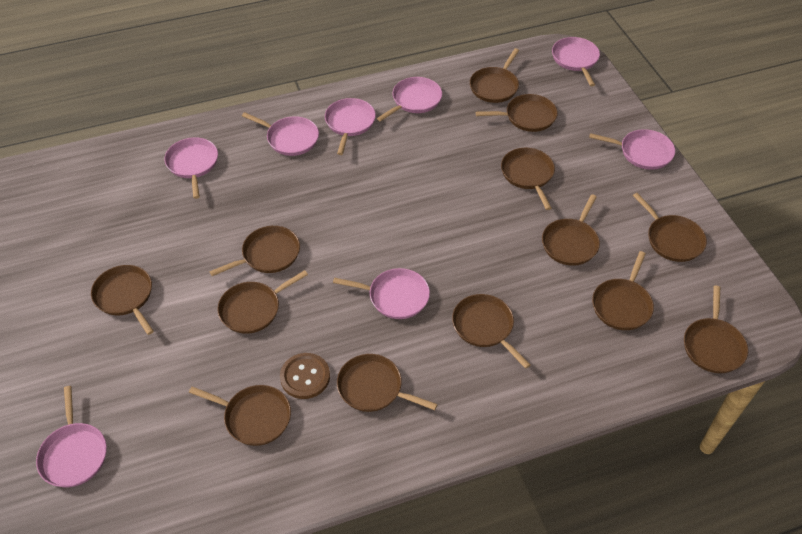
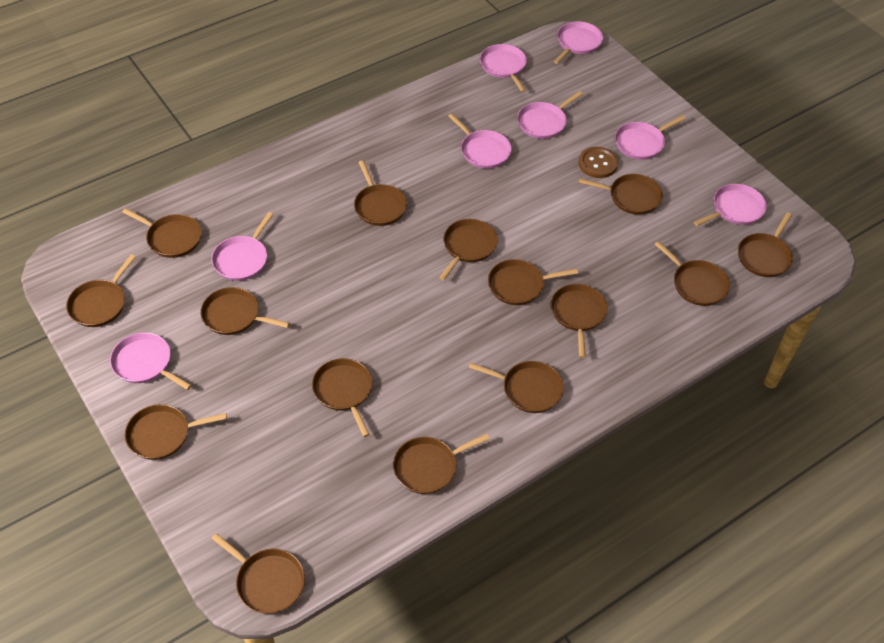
brown pan: 13 -> 15

